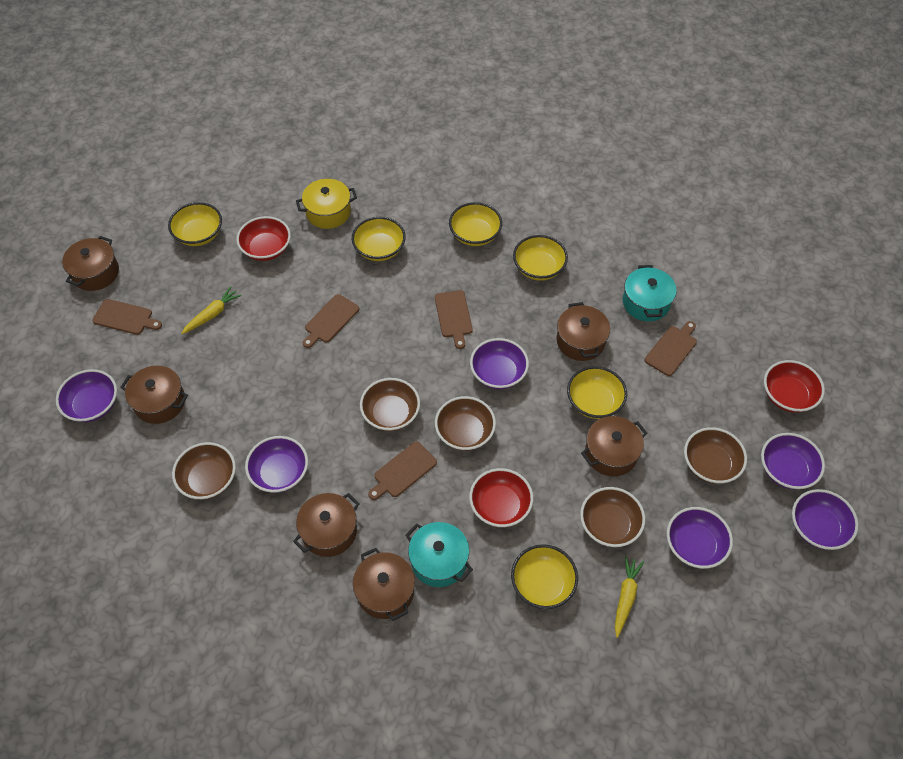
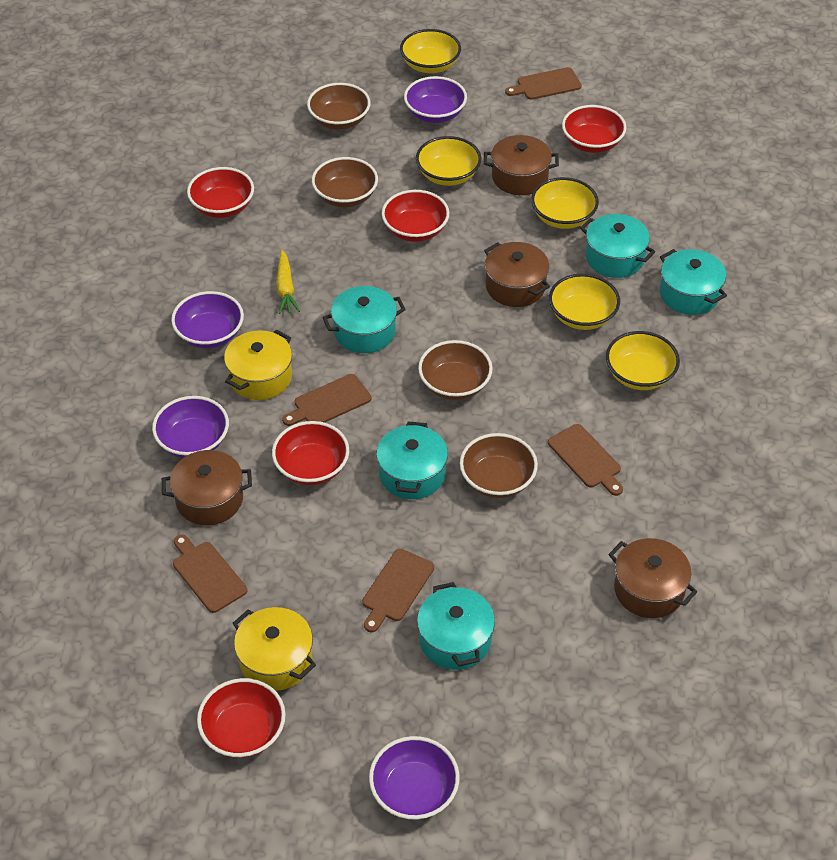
brown bowl: 5 -> 4
brown pot: 6 -> 4
purple bowl: 6 -> 4
red bowl: 3 -> 5
turquoise pot: 2 -> 5
yellow bowl: 6 -> 5
yellow carrot: 2 -> 1
yellow pot: 1 -> 2

